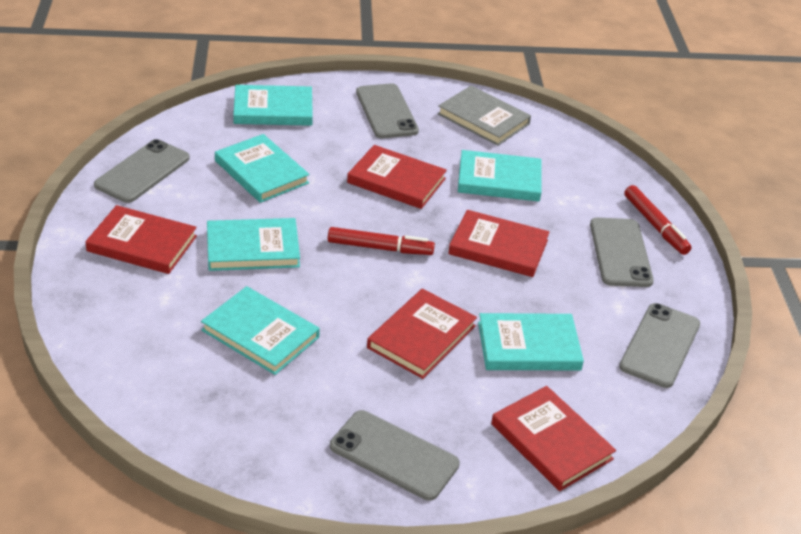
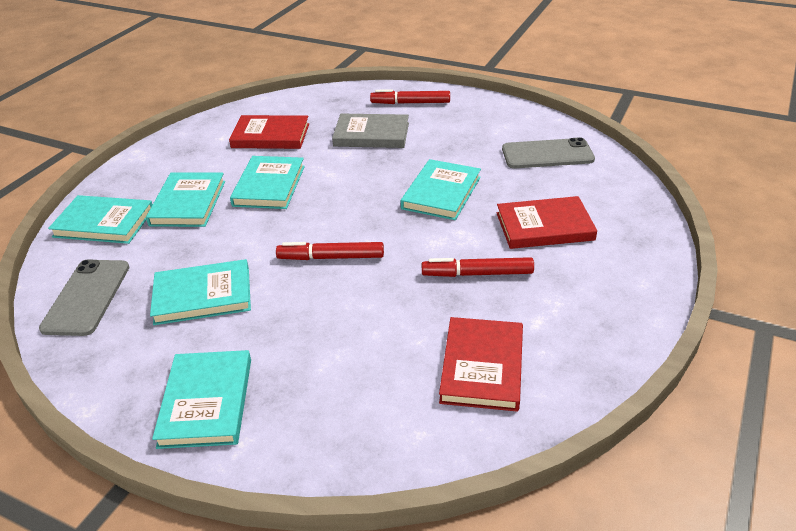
grey phone: 5 -> 2
red book: 5 -> 3
red marker: 2 -> 3

